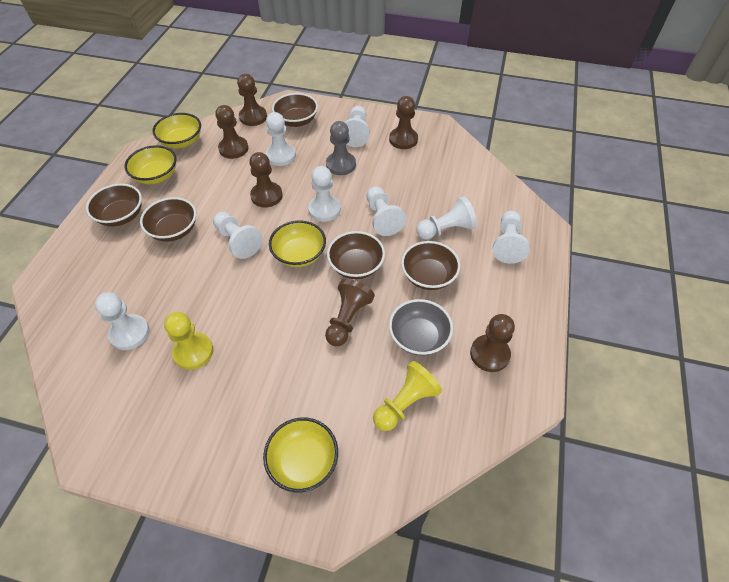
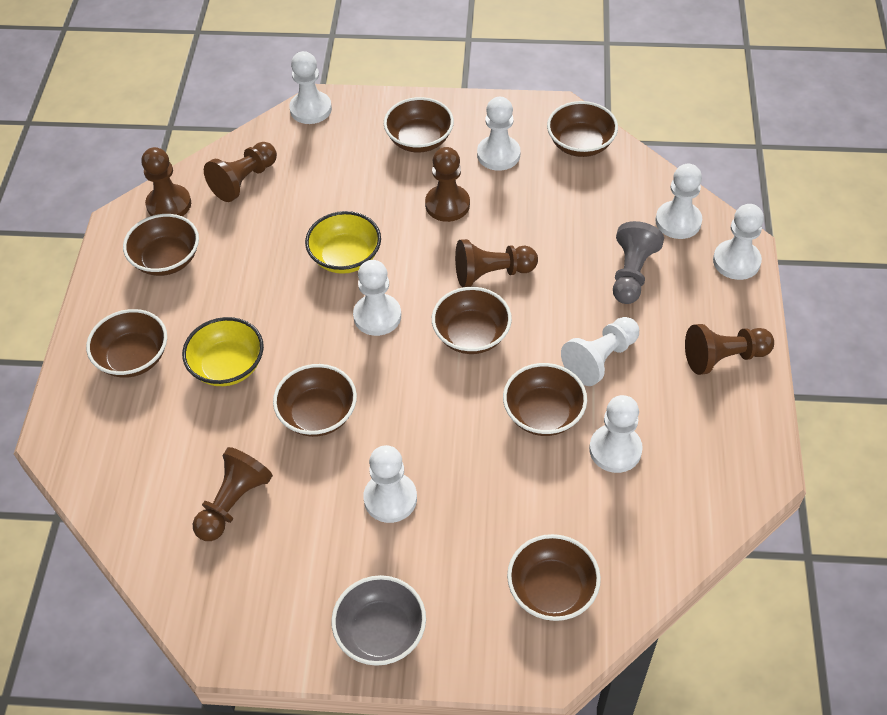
brown bowl: 5 -> 8
yellow bowl: 4 -> 2
yellow pawn: 2 -> 0

